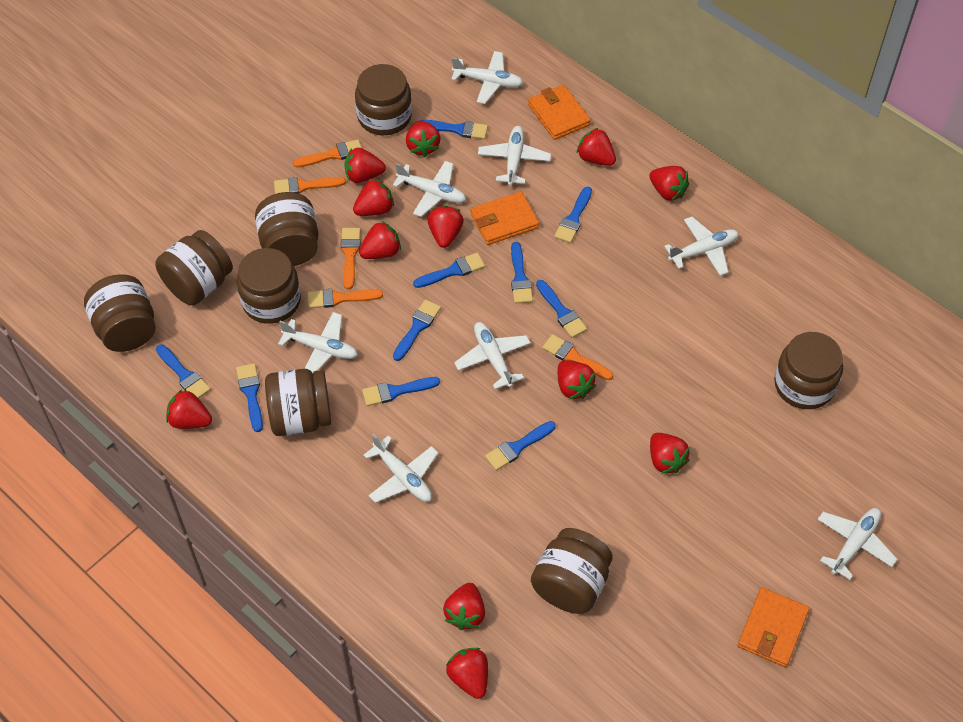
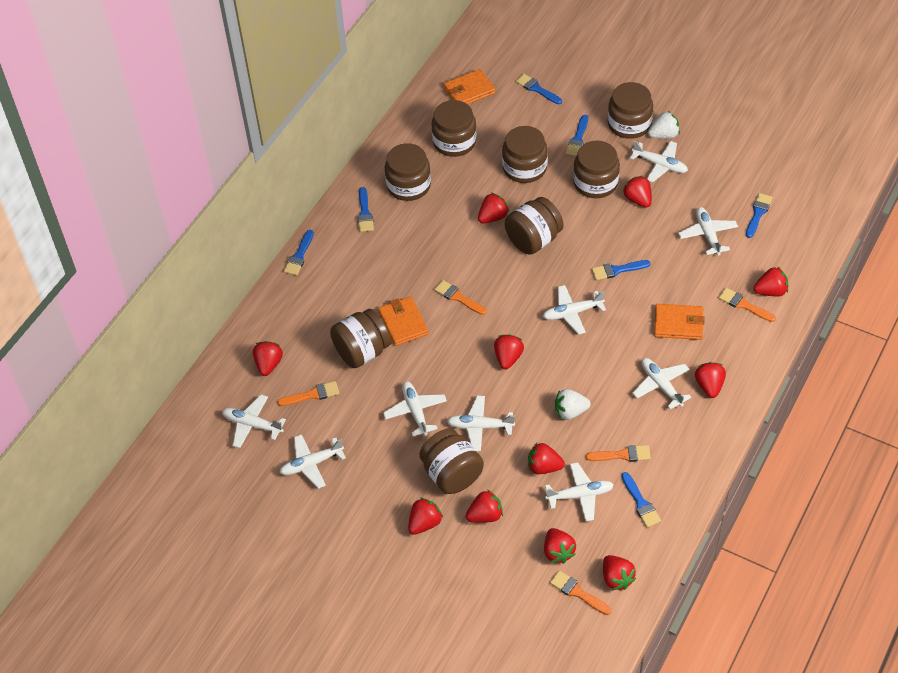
blue brush: 10 -> 7
red strawberry: 12 -> 11
white plane: 8 -> 9
white strawberry: 0 -> 2

